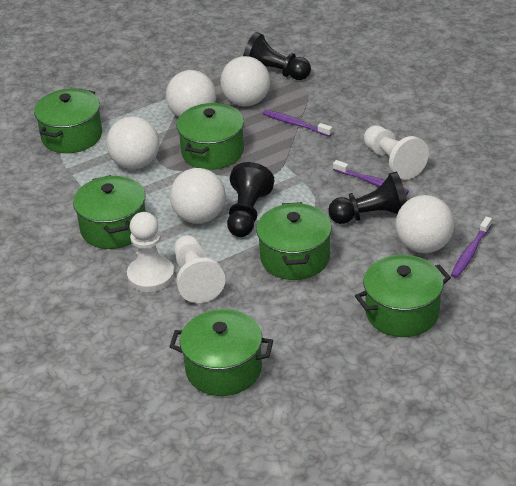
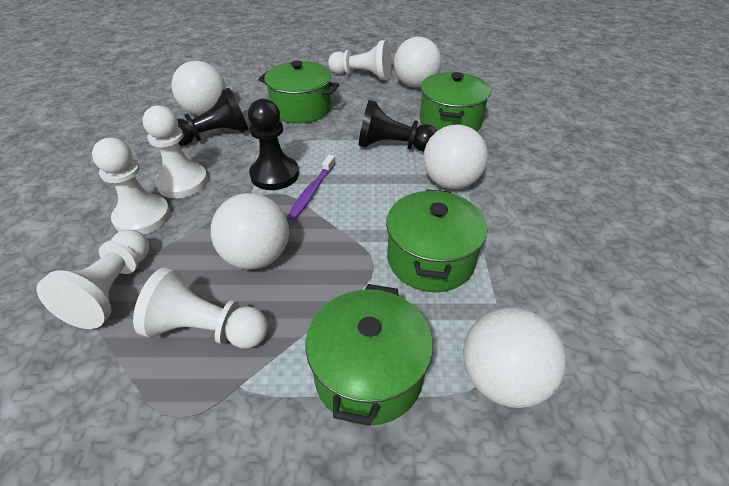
green pot: 6 -> 4
purple toothbrush: 3 -> 1
white pawn: 3 -> 5

